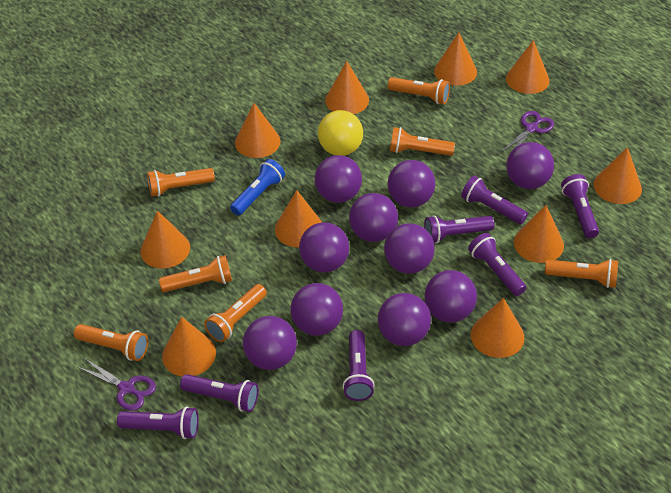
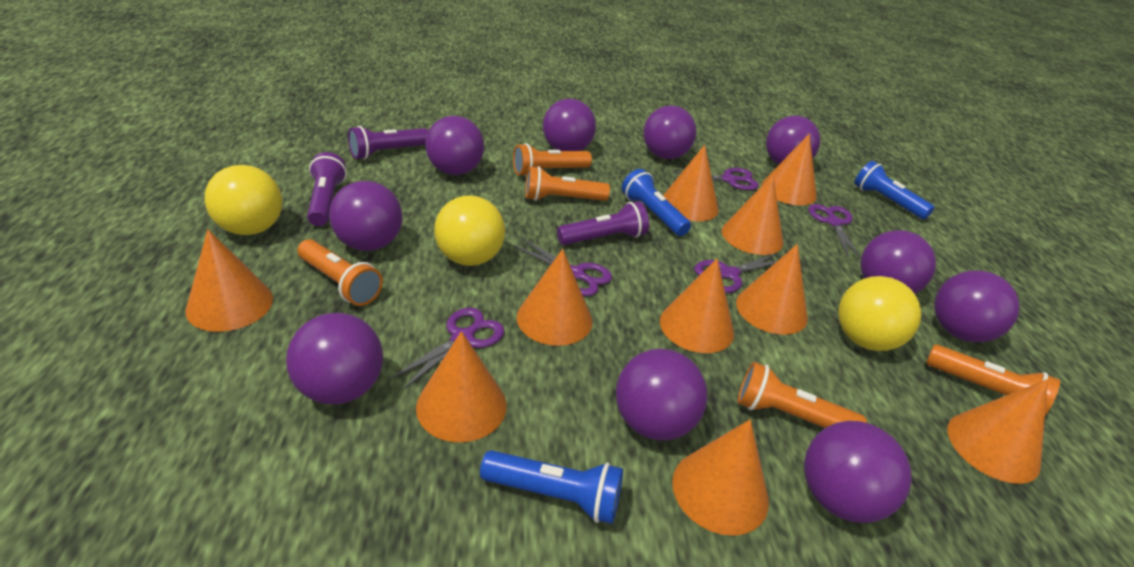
blue flashlight: 1 -> 3
orange flashlight: 7 -> 5
purple flashlight: 7 -> 3
purple scissors: 2 -> 5
yellow ball: 1 -> 3

